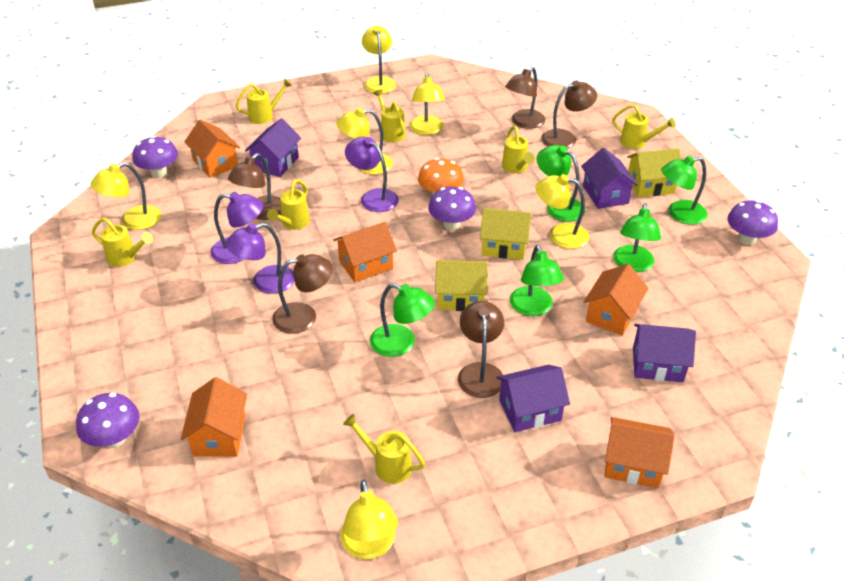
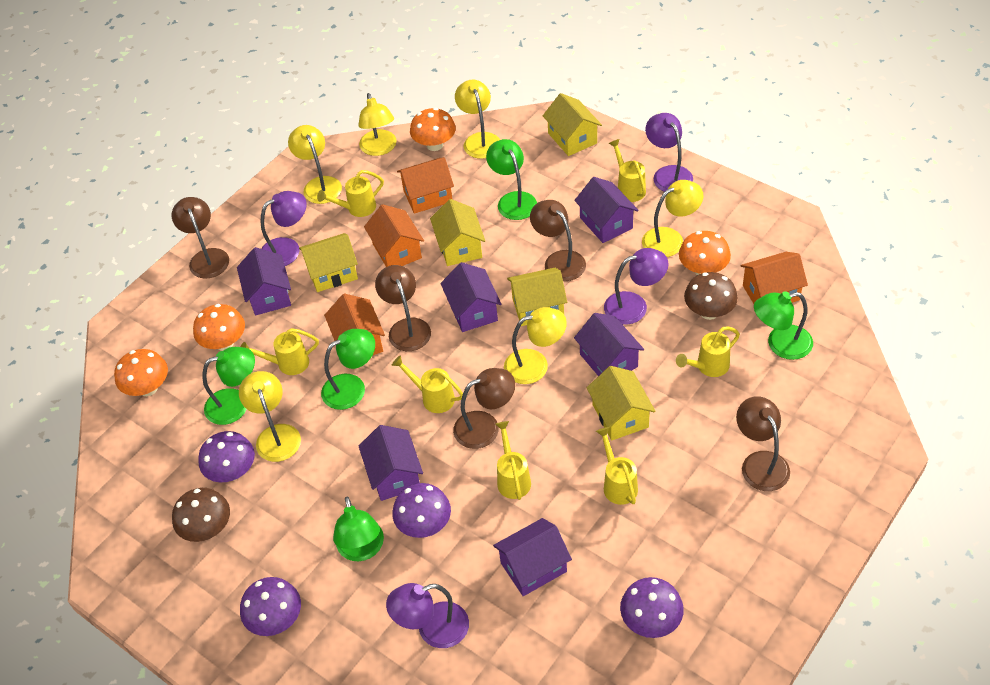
brown mushroom: 0 -> 2
orange house: 5 -> 4
orange mushroom: 1 -> 4
purple house: 4 -> 6
purple lamp: 3 -> 4
yellow house: 3 -> 5

